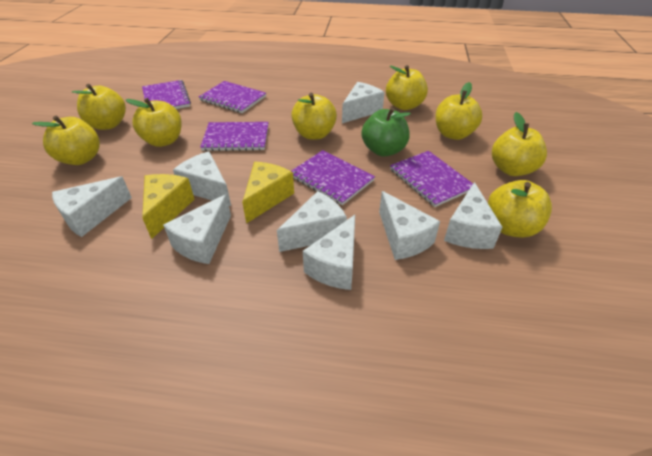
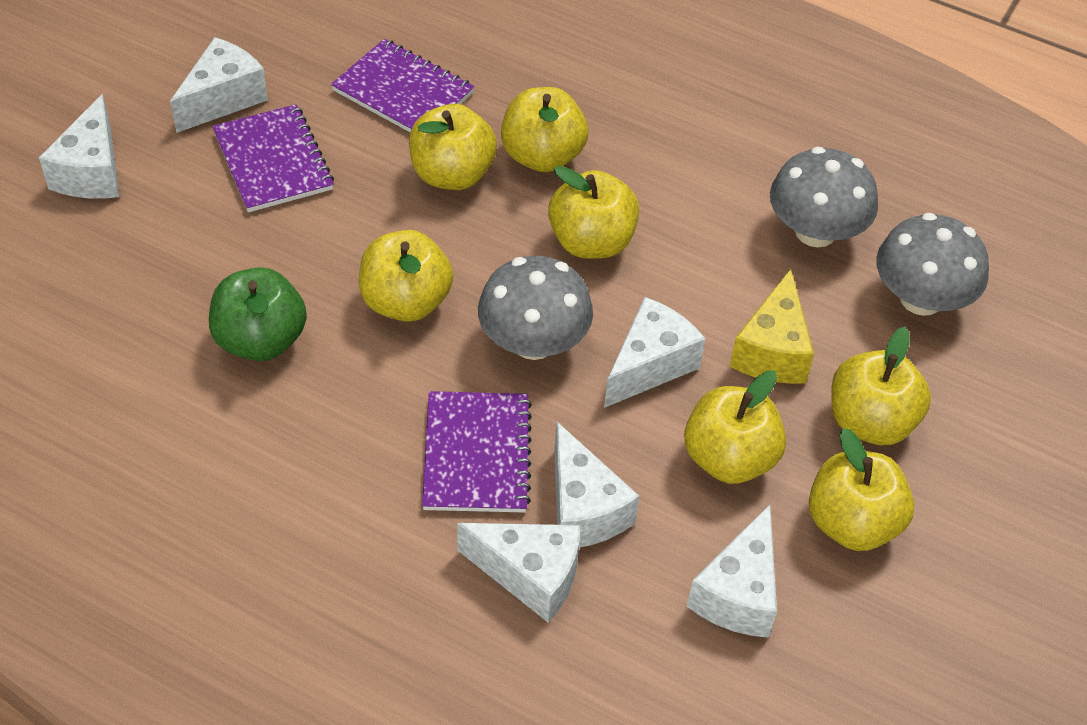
grey mushroom: 0 -> 3
purple notebook: 5 -> 3
white cheese: 8 -> 6
yellow apple: 8 -> 7
yellow cheese: 2 -> 1

